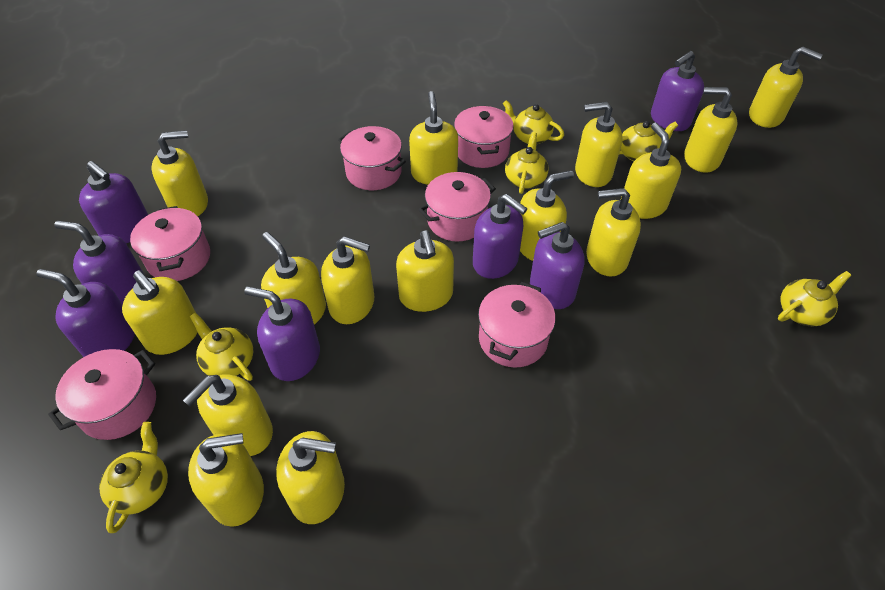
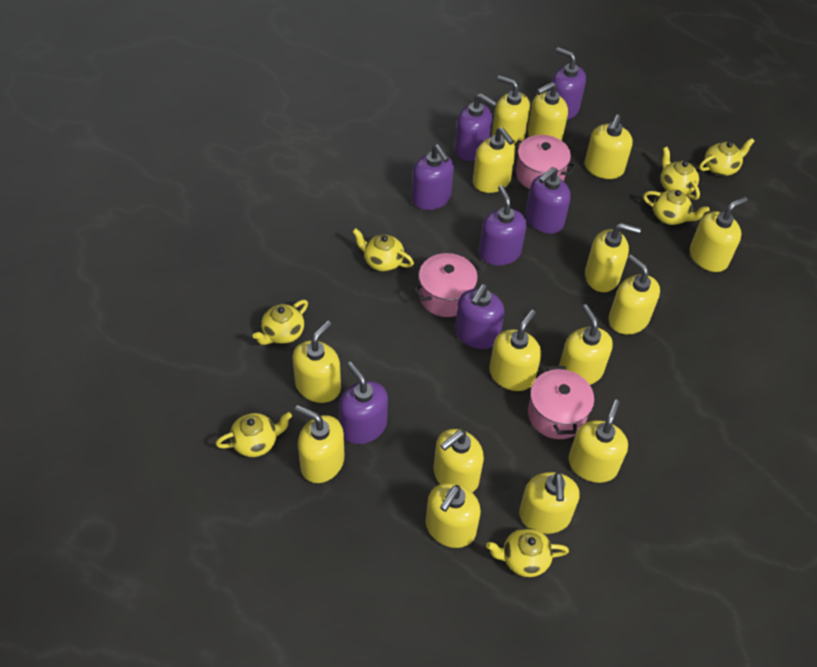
pink pot: 6 -> 3
yellow teapot: 6 -> 7

